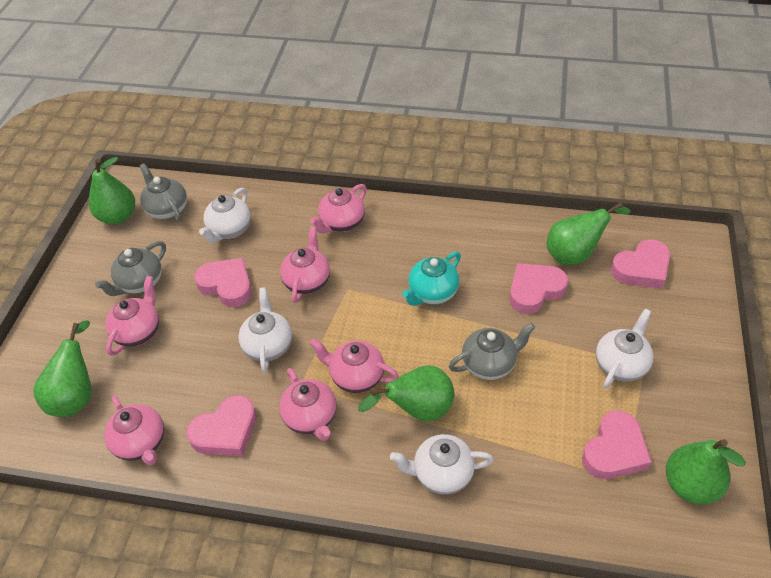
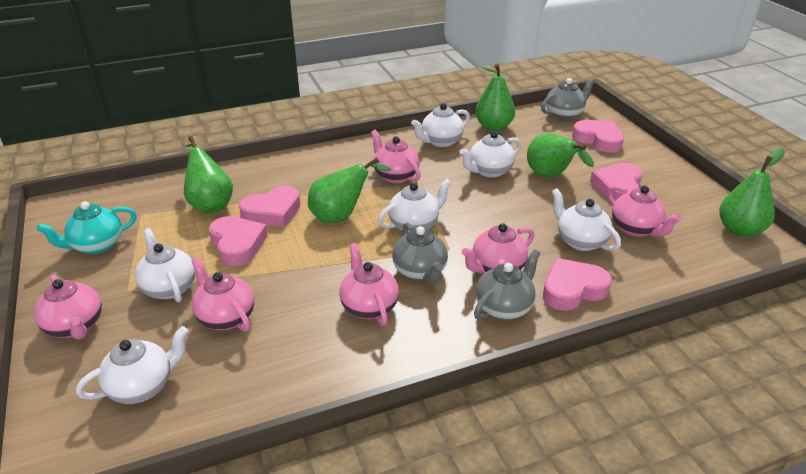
white teapot: 4 -> 6

